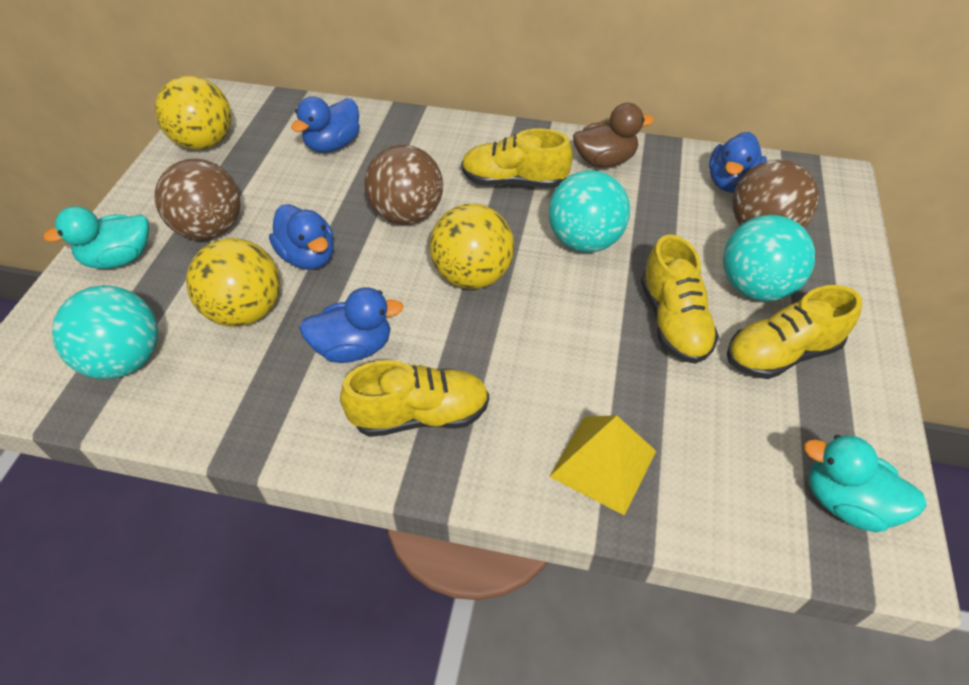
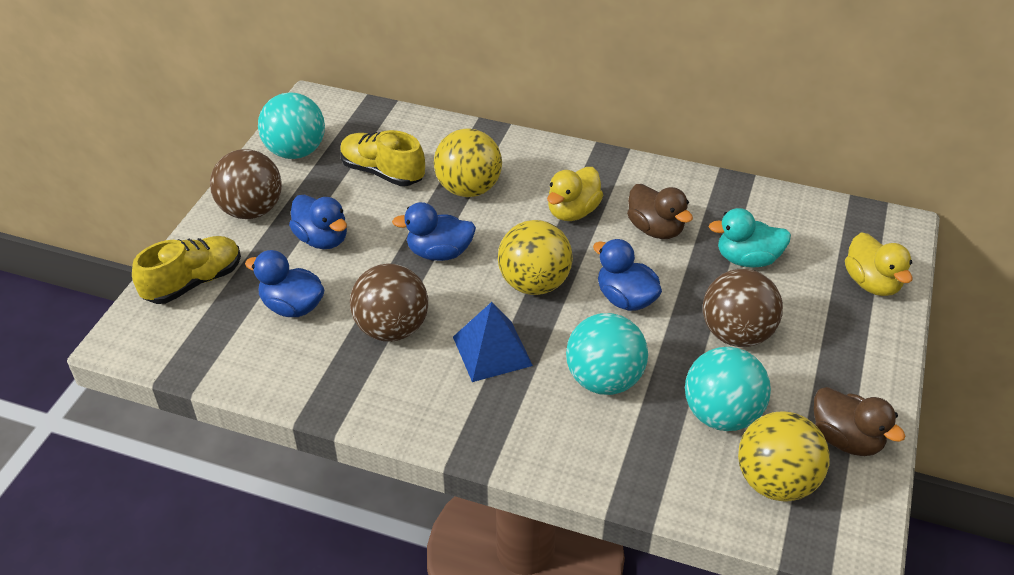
blue pyramid: 0 -> 1
brown duck: 1 -> 2
turquoise duck: 2 -> 1
yellow duck: 0 -> 2
yellow pyramid: 1 -> 0
yellow shoe: 4 -> 2

